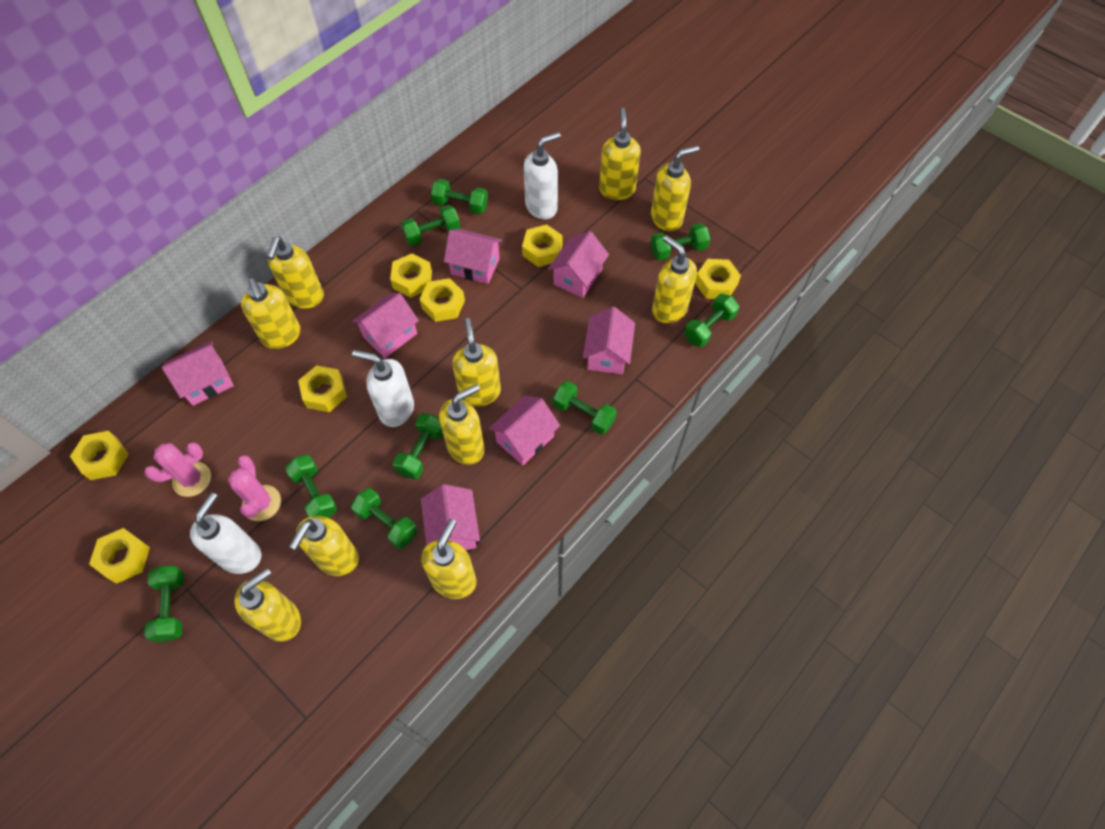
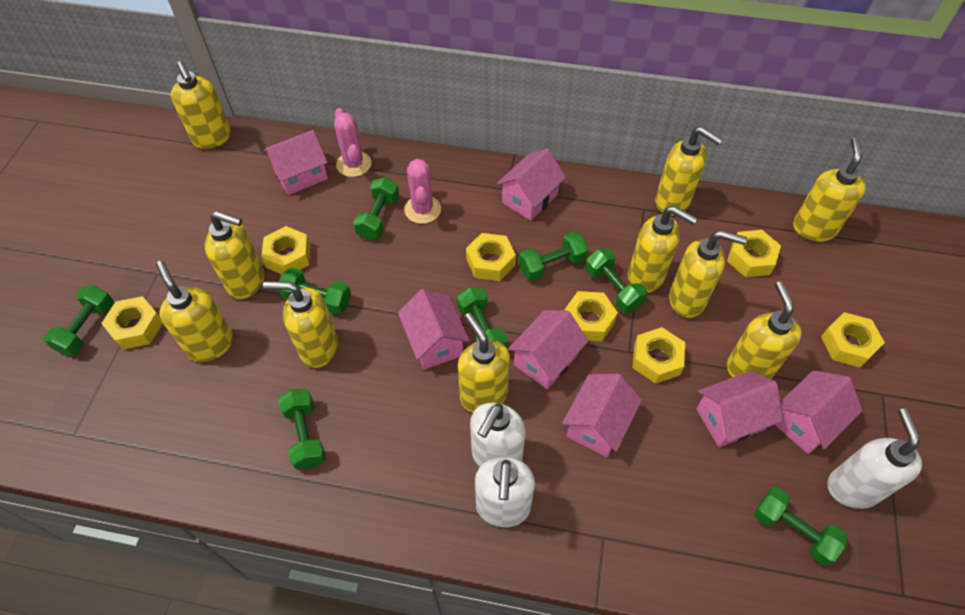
green dumbbell: 9 -> 8

